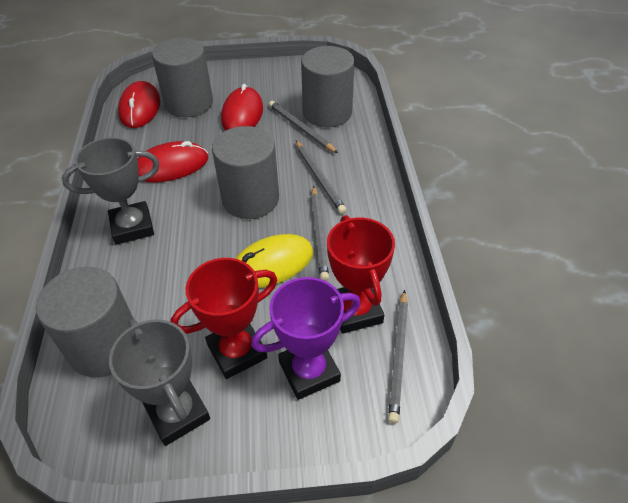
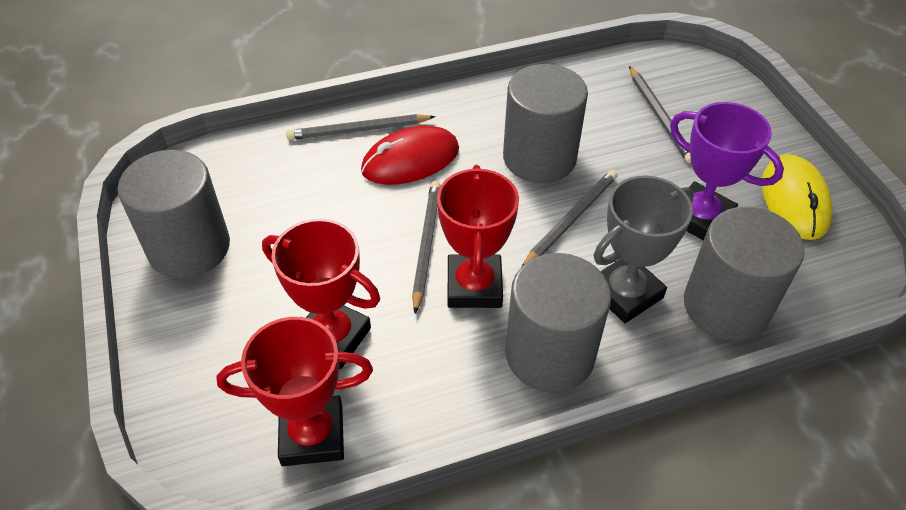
grey trophy: 2 -> 1
red mouse: 3 -> 1
red trophy: 2 -> 3

